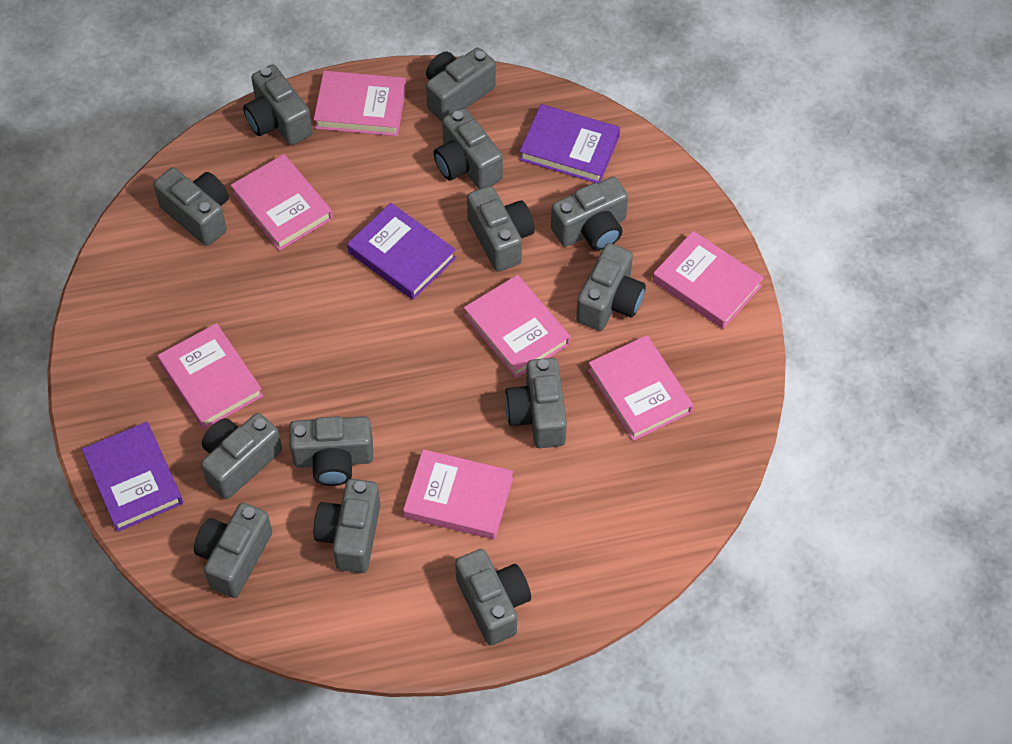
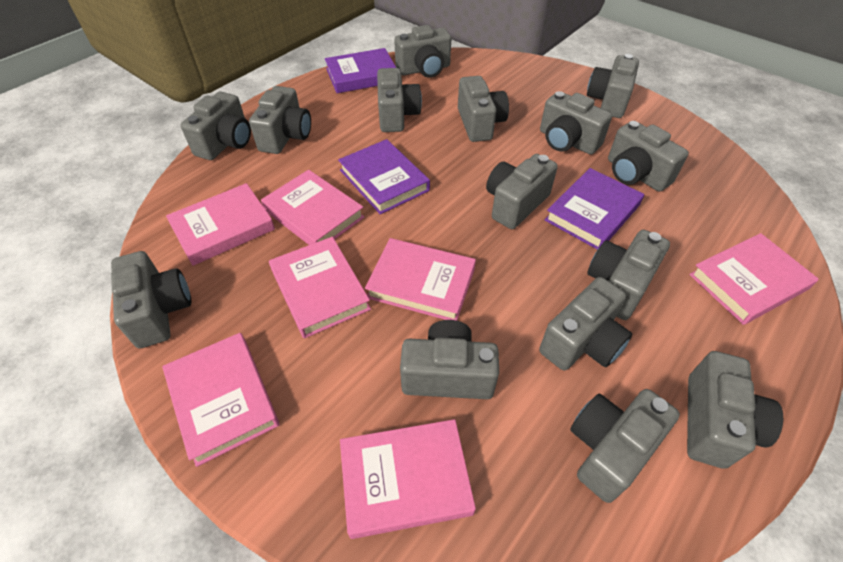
grey camera: 13 -> 15

